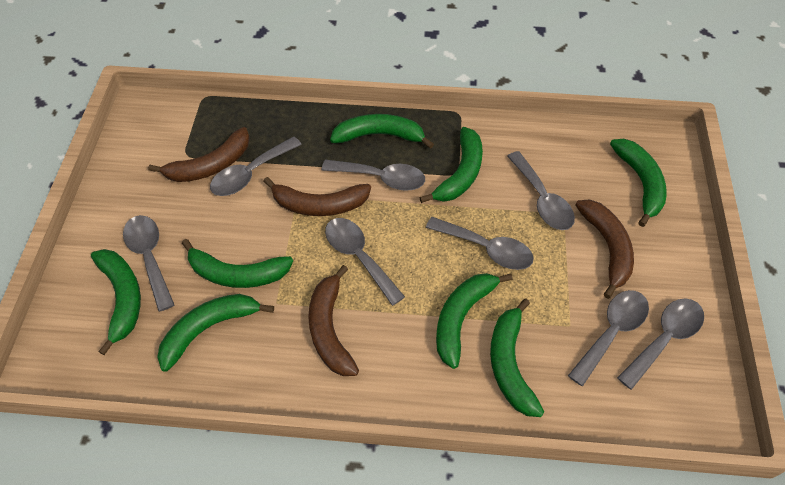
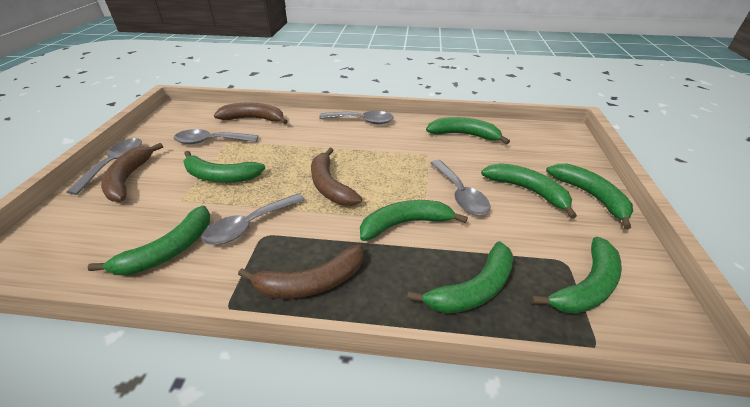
grey spoon: 8 -> 5

